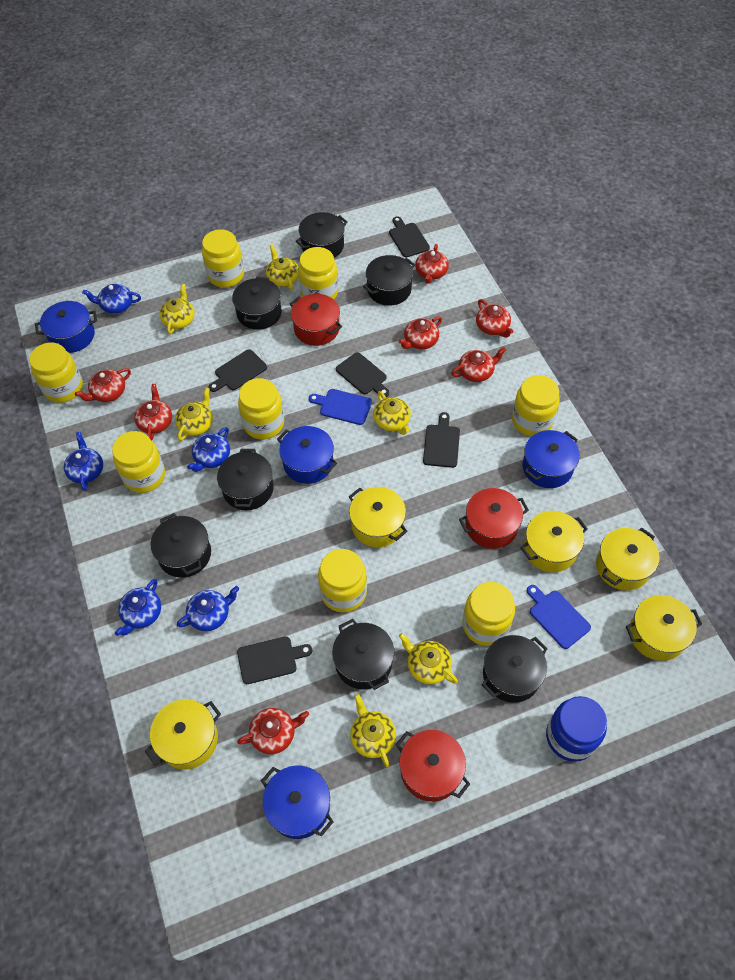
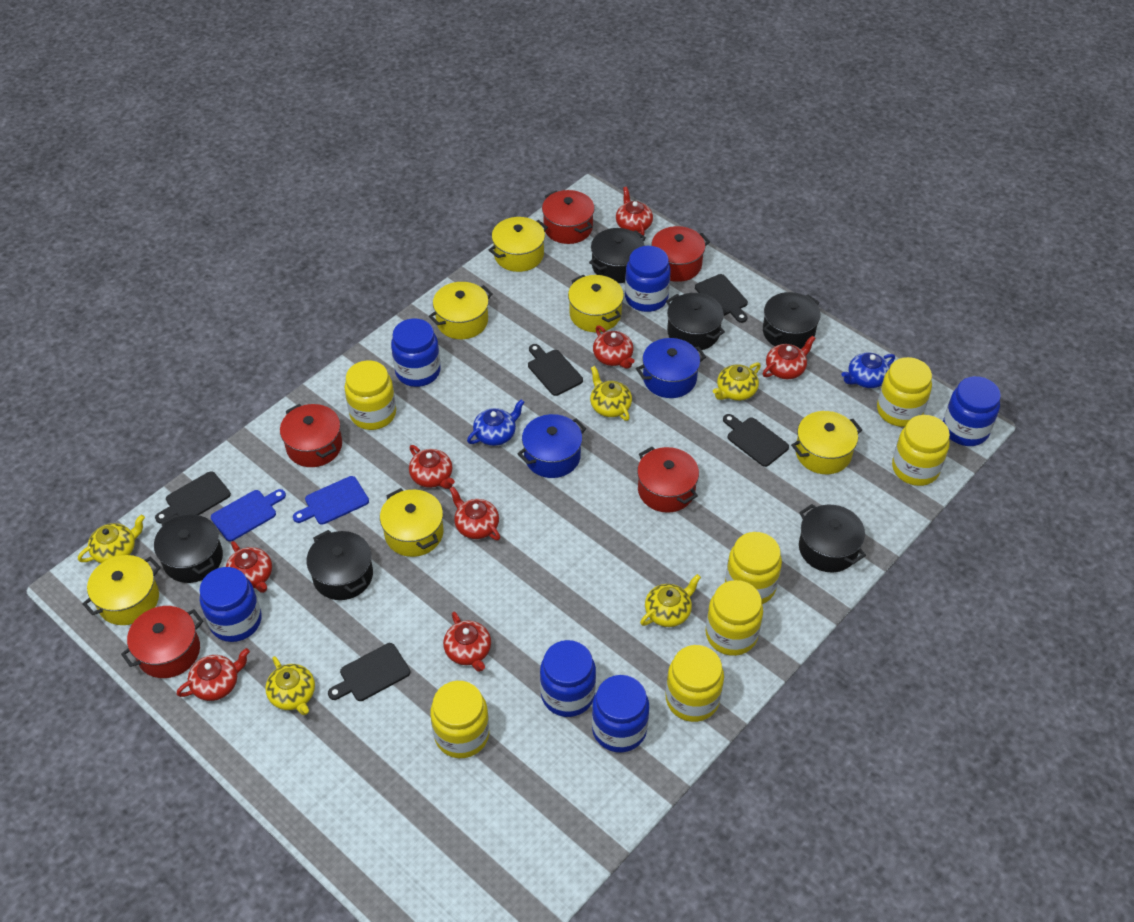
black pot: 7 -> 6
blue jar: 1 -> 6
blue pot: 4 -> 2
blue teapot: 5 -> 2
red pot: 3 -> 5
red teapot: 7 -> 8
yellow jar: 8 -> 7
yellow pot: 5 -> 6
yellow teapot: 6 -> 5

